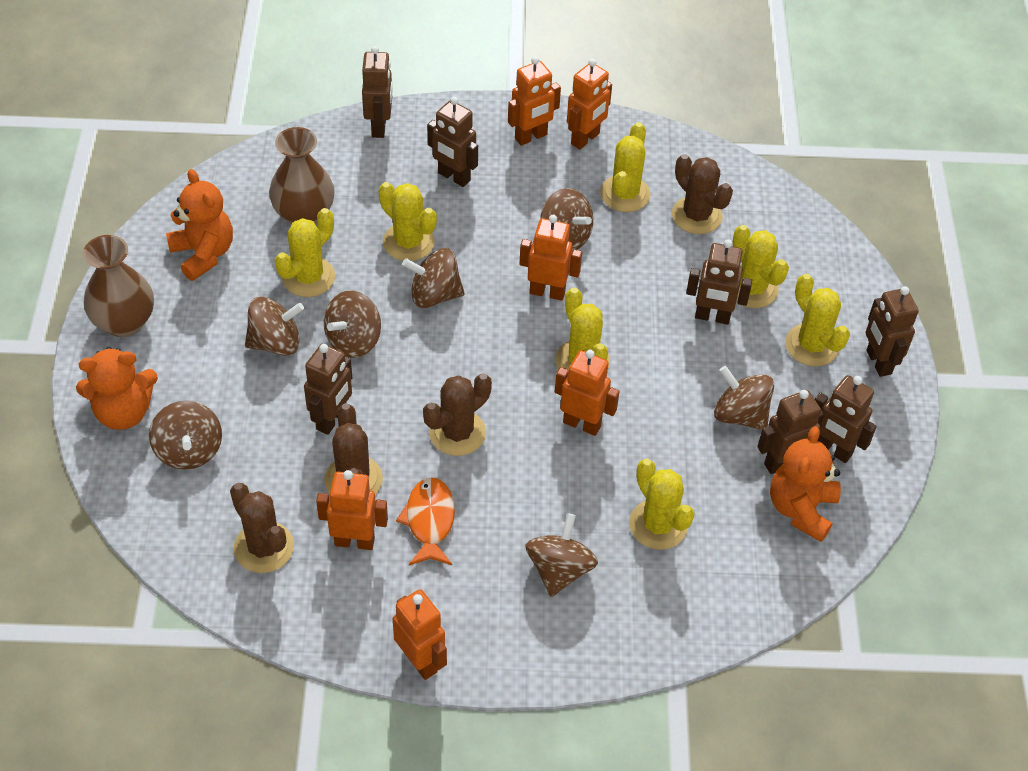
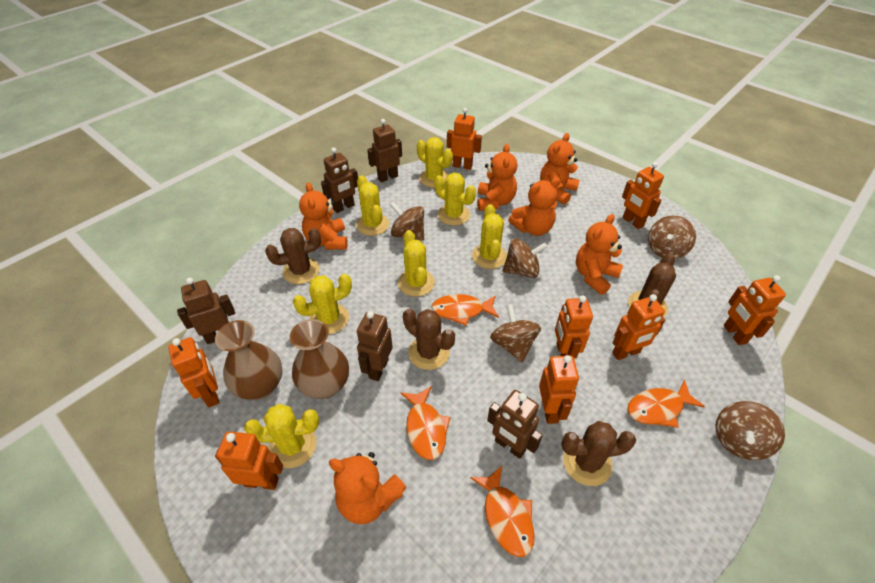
brown robot: 7 -> 5
brown spinning top: 7 -> 5
orange fish: 1 -> 4
orange robot: 6 -> 8
orange teddy bear: 3 -> 6

